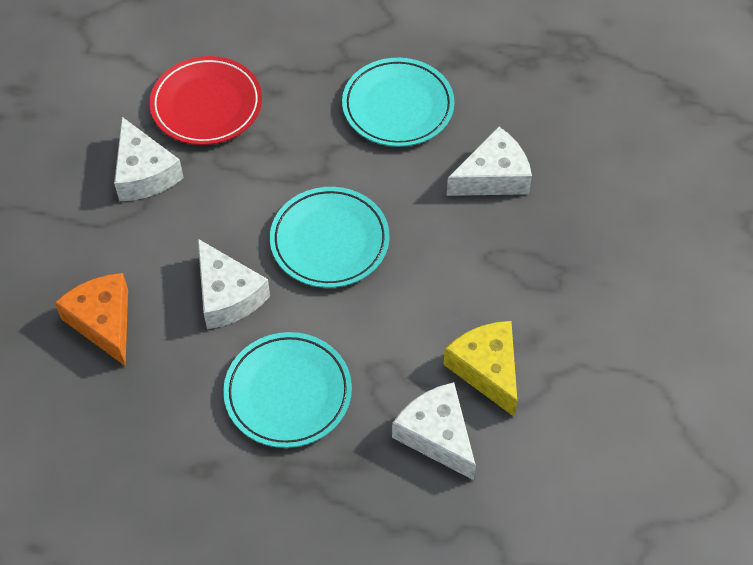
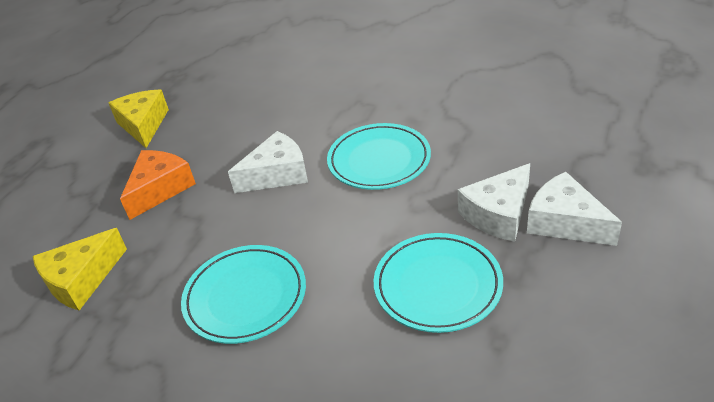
red plate: 1 -> 0
white cheese: 4 -> 3
yellow cheese: 1 -> 2

